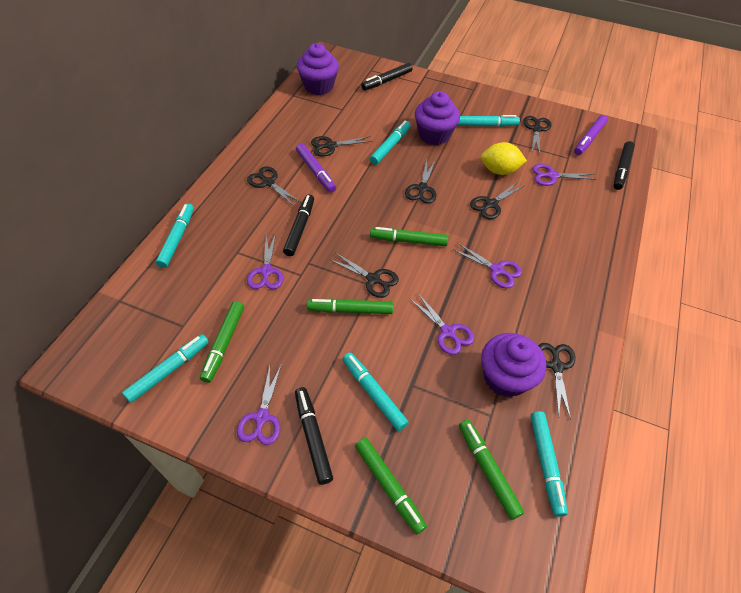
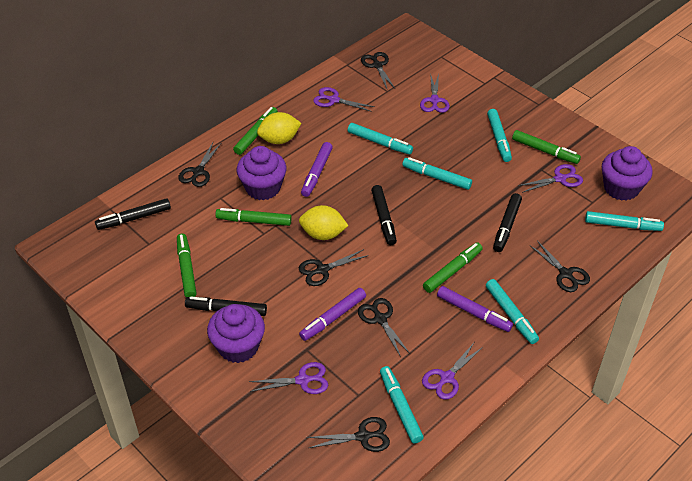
black scissors: 7 -> 6
purple marker: 2 -> 3
yellow lemon: 1 -> 2

